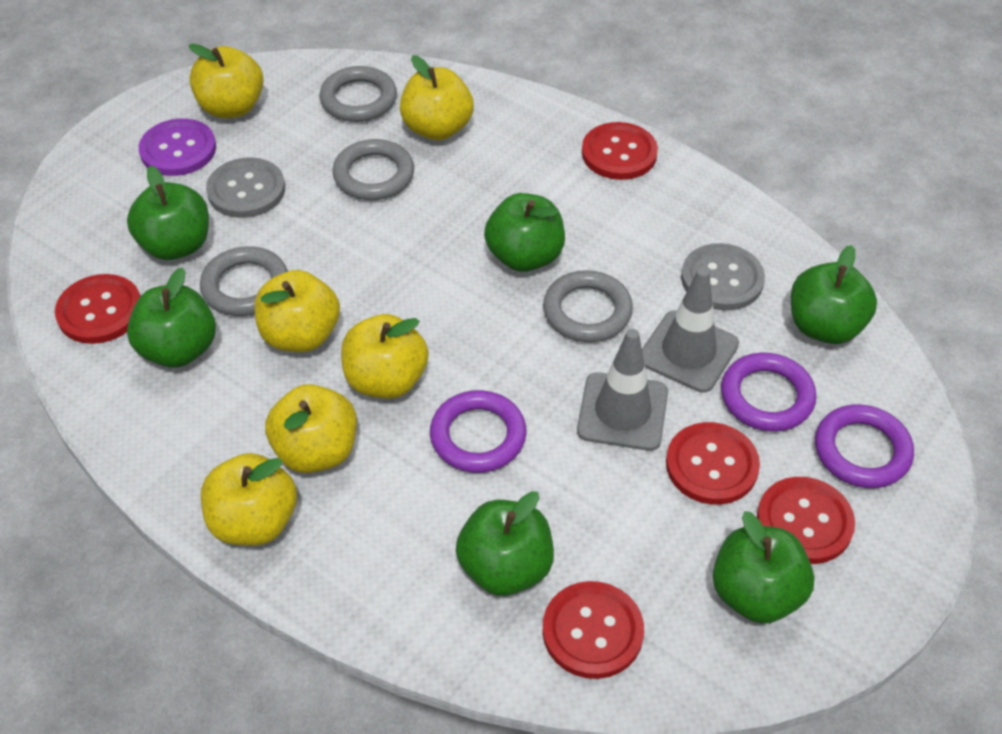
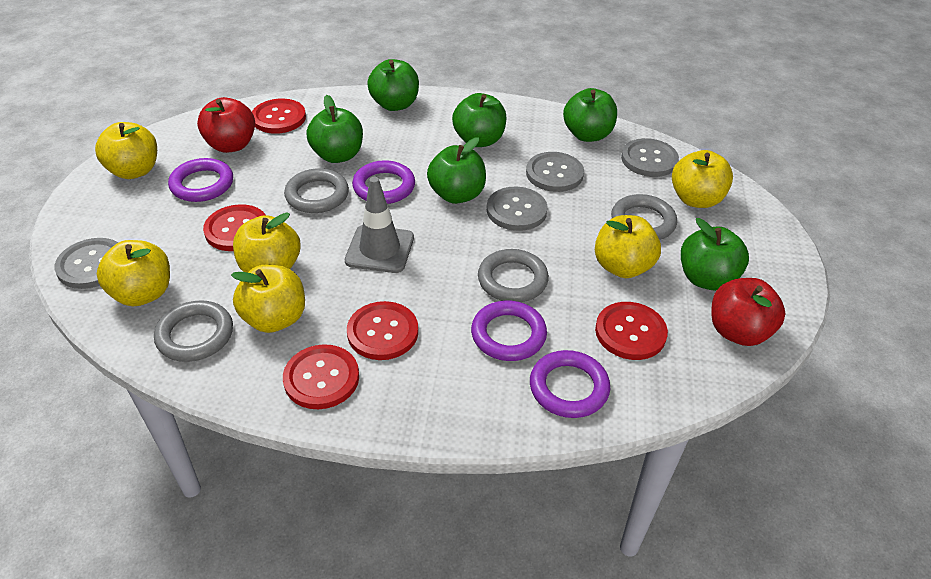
grey button: 2 -> 4
grey traffic cone: 2 -> 1
purple button: 1 -> 0
purple ring: 3 -> 4
red apple: 0 -> 2

